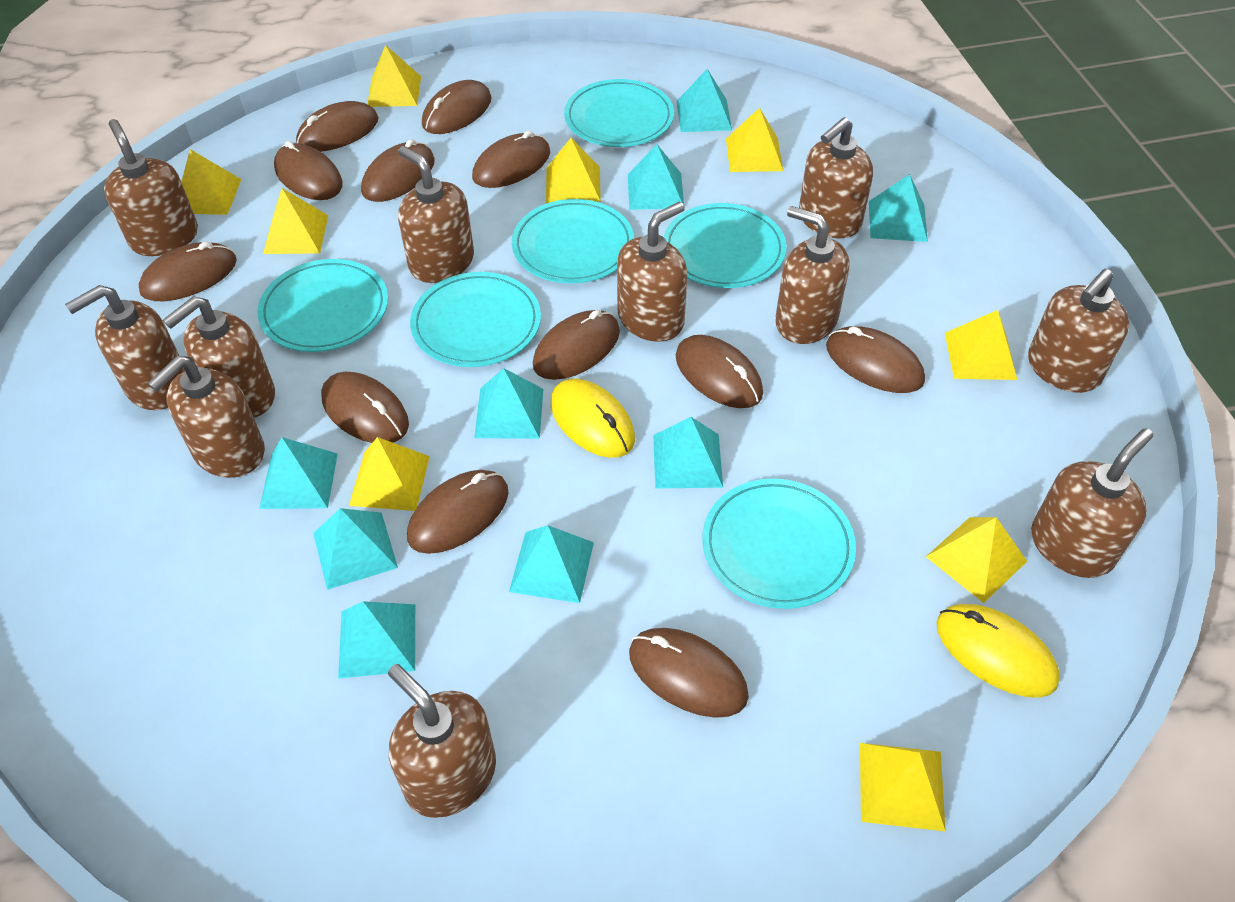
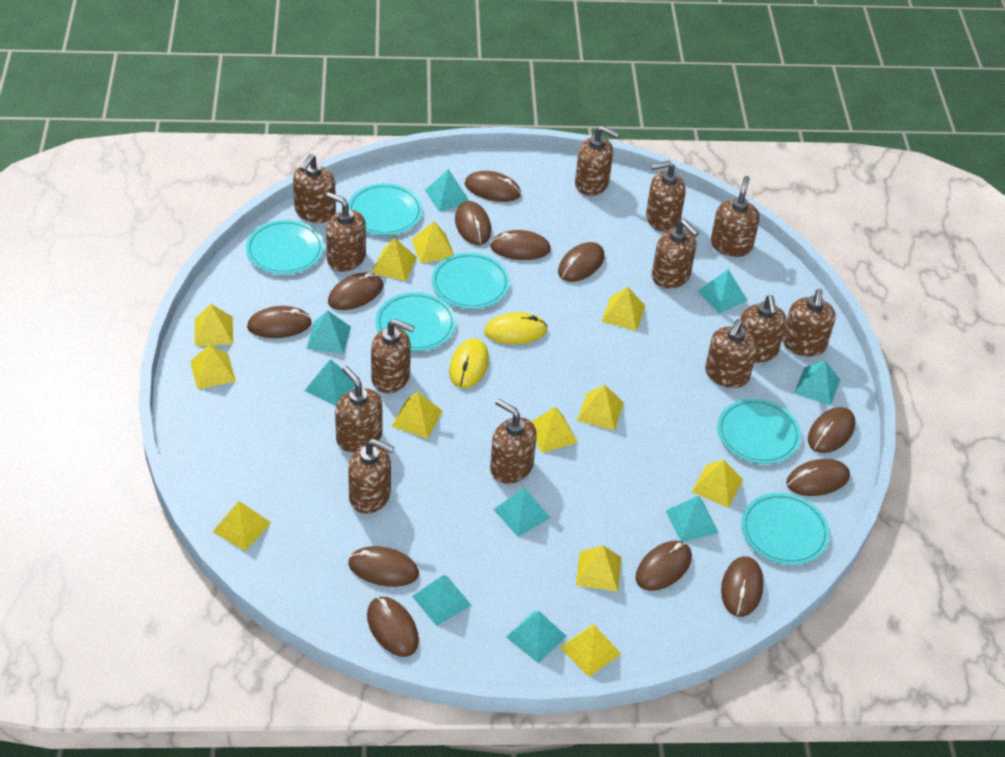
brown soap dispenser: 11 -> 13
yellow pyramid: 9 -> 12

